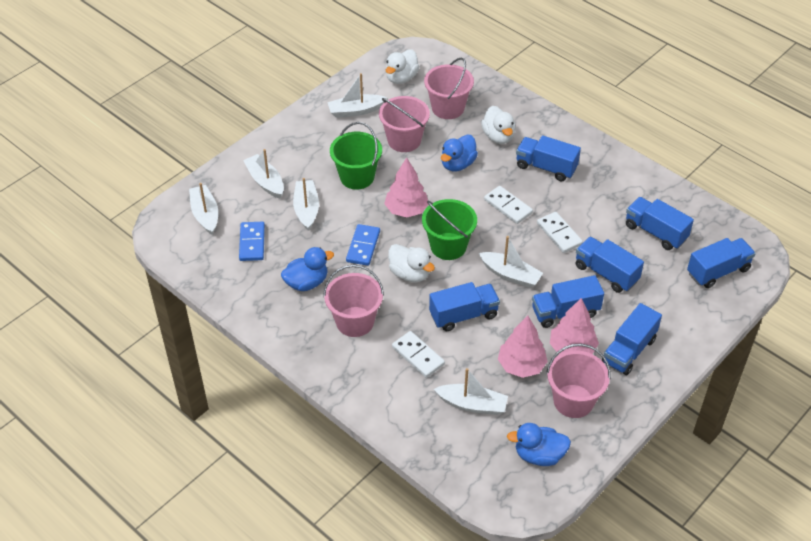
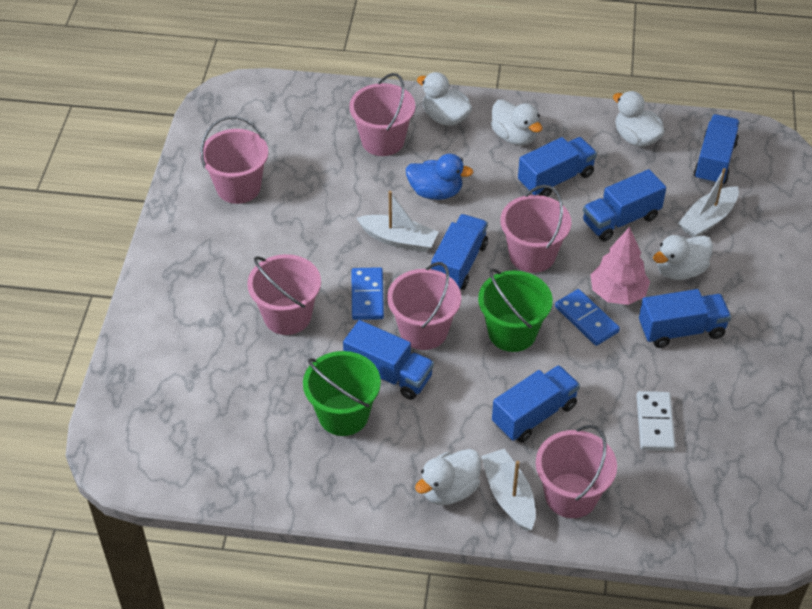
blue duck: 3 -> 1
pink bucket: 4 -> 6
pink tree: 3 -> 1
white boat: 6 -> 3
white domino: 3 -> 1
white duck: 3 -> 5

